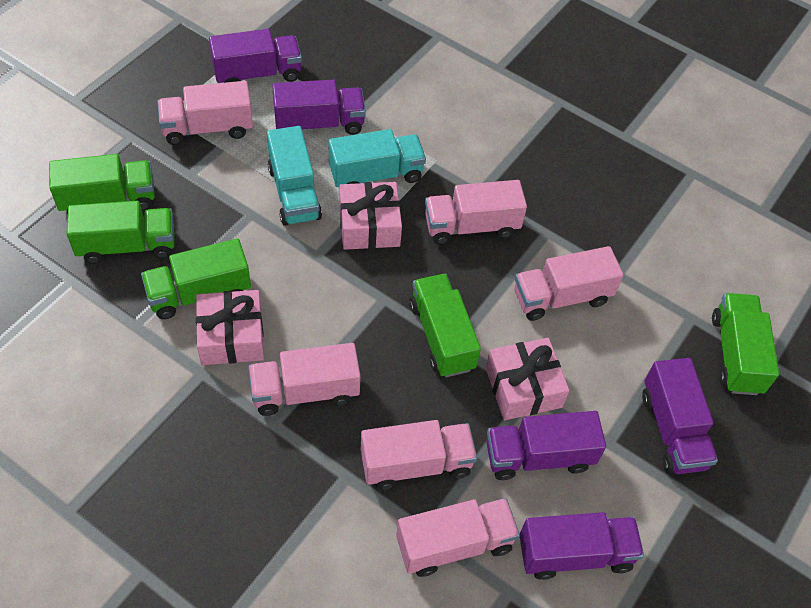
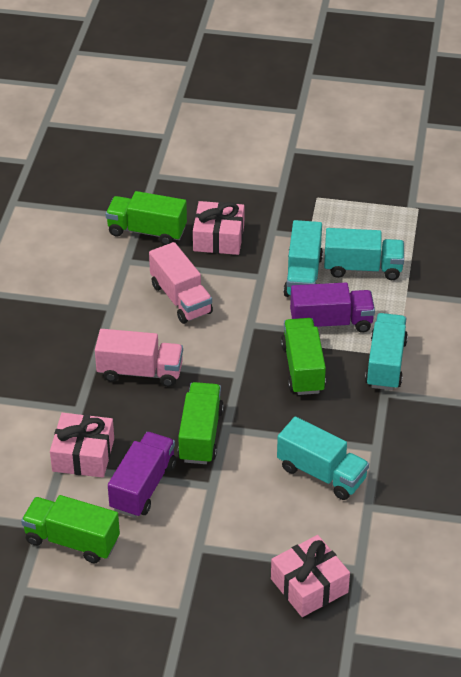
green truck: 5 -> 4
pink truck: 6 -> 2
purple truck: 5 -> 2
turquoise truck: 2 -> 4

